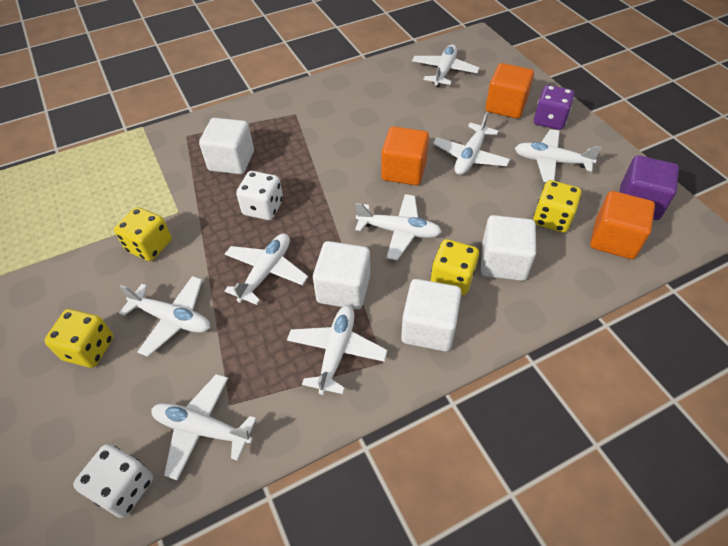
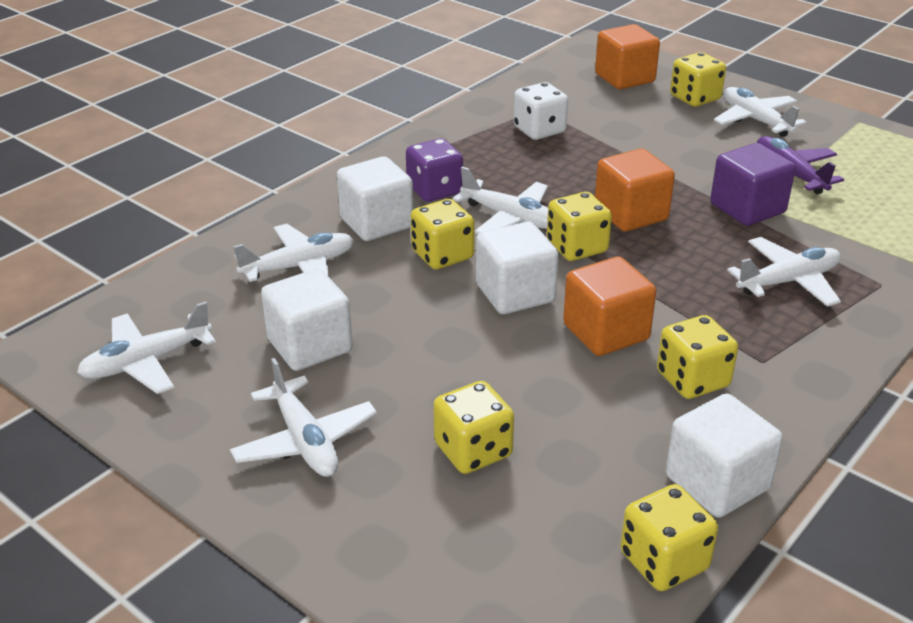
purple plane: 0 -> 1
white dice: 2 -> 1
white plane: 8 -> 6
yellow dice: 4 -> 6

